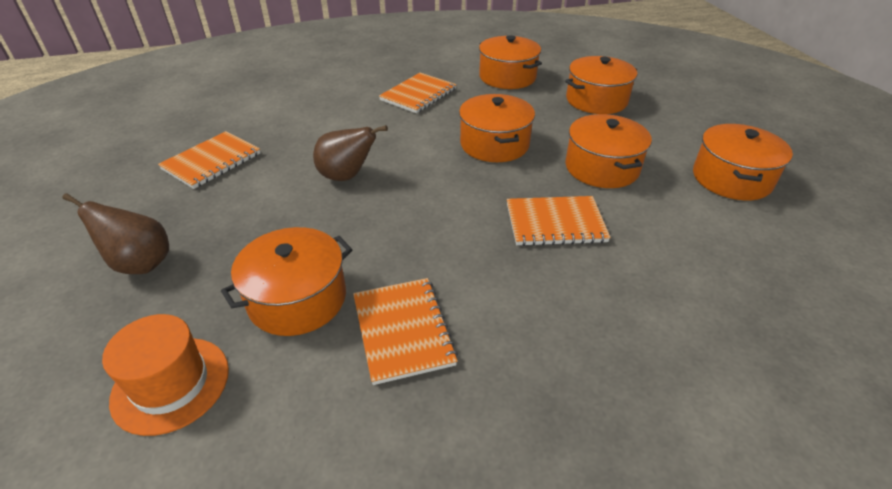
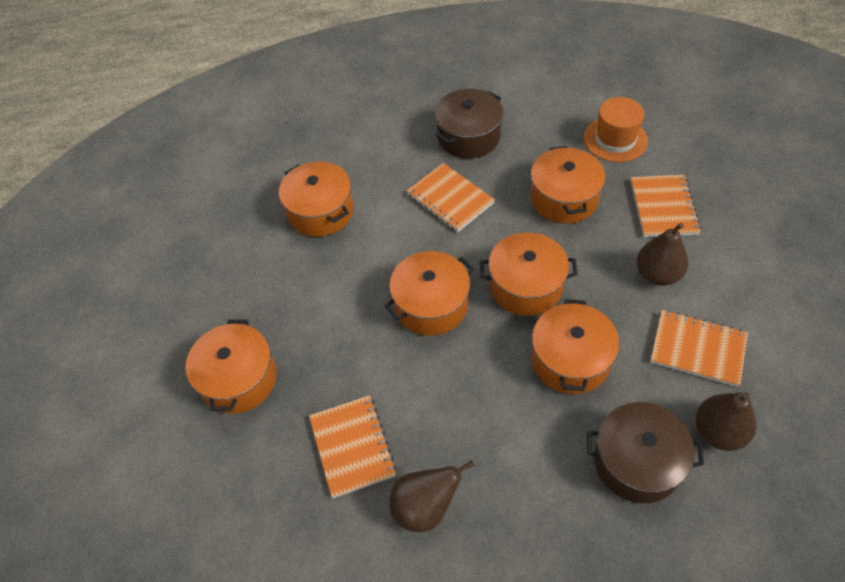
brown pear: 2 -> 3
brown pot: 0 -> 2

